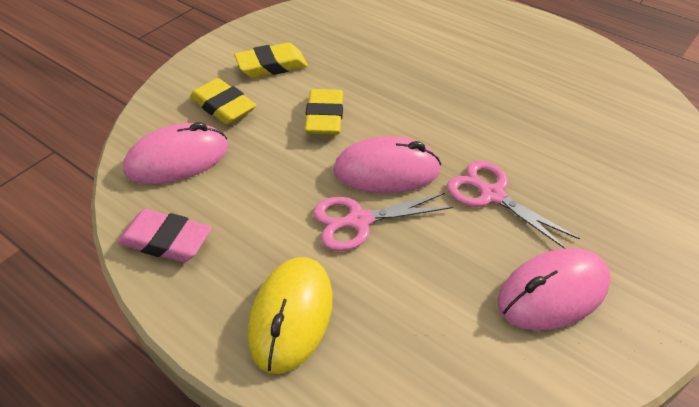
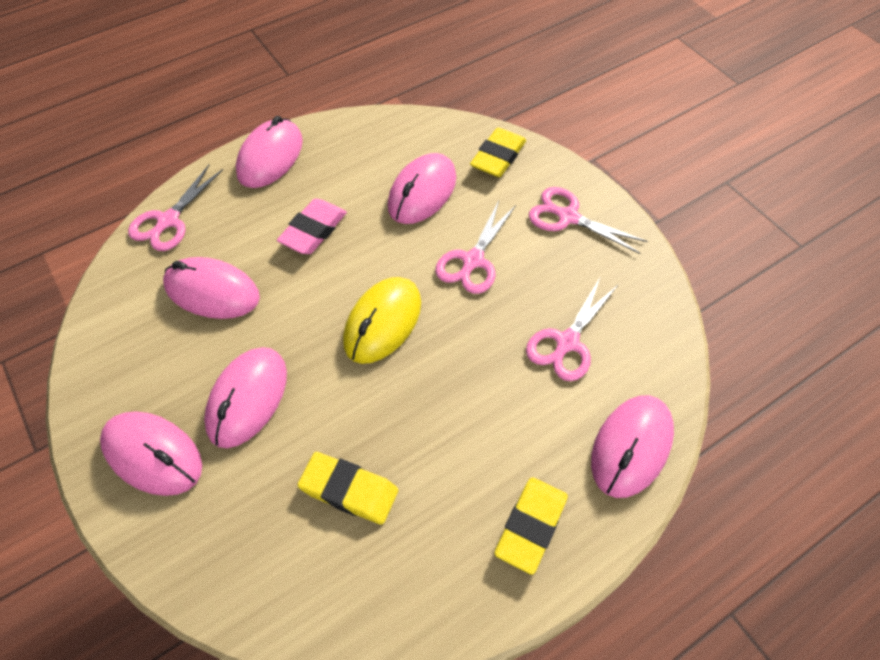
pink mouse: 3 -> 6
pink scissors: 2 -> 4

